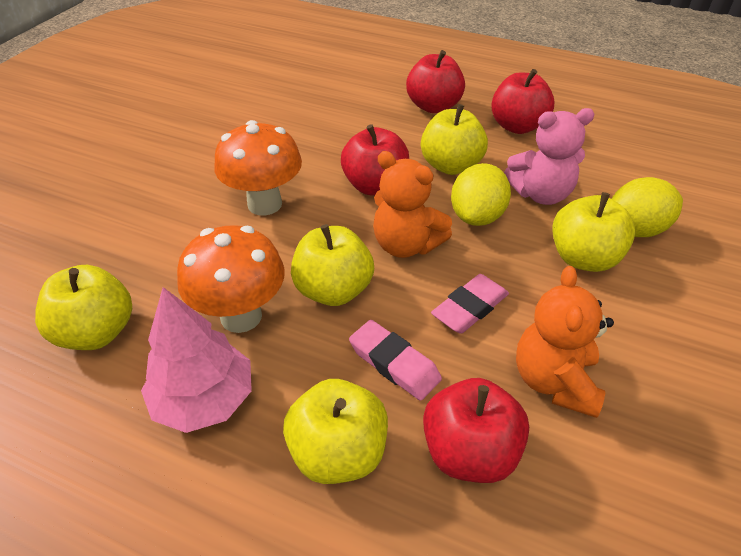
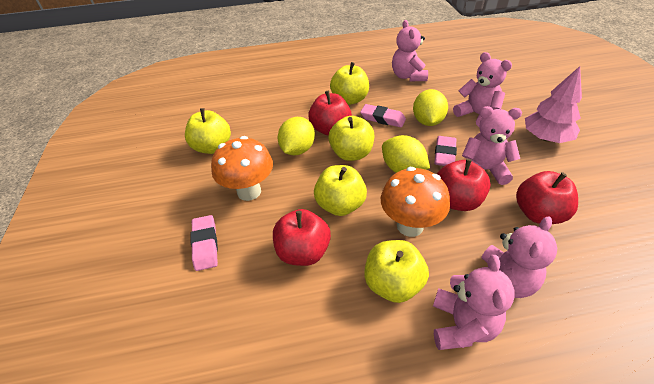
orange teddy bear: 2 -> 0
pink eraser: 2 -> 3
pink teddy bear: 1 -> 5
yellow lemon: 2 -> 3

